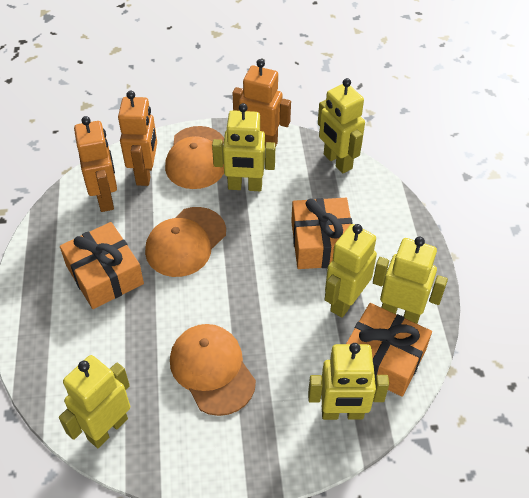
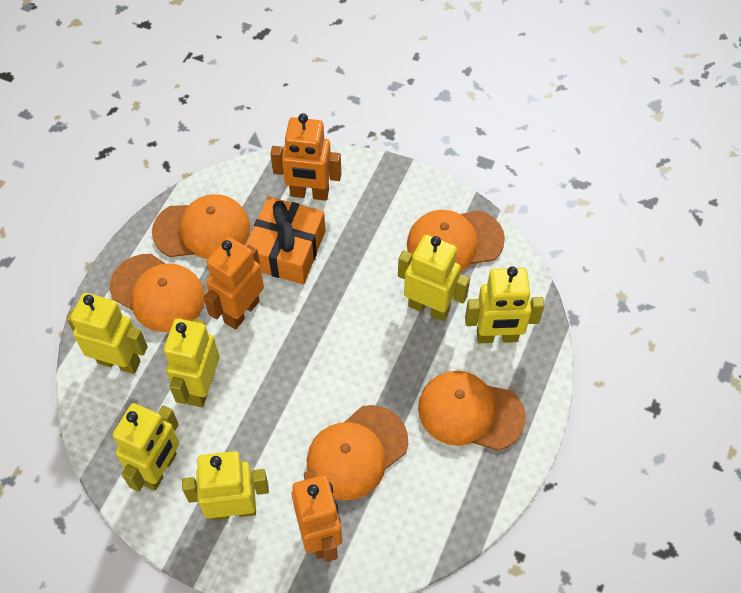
orange cap: 3 -> 5
orange gift: 3 -> 1

